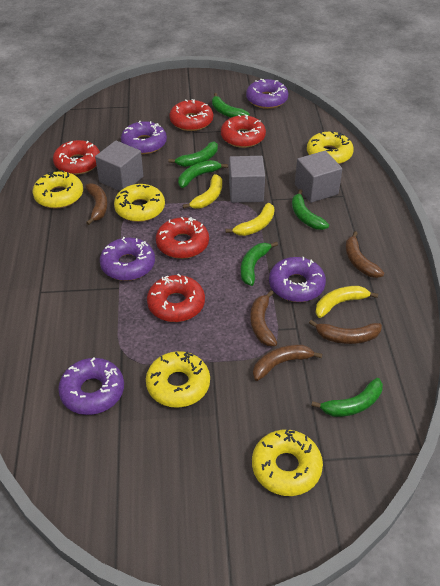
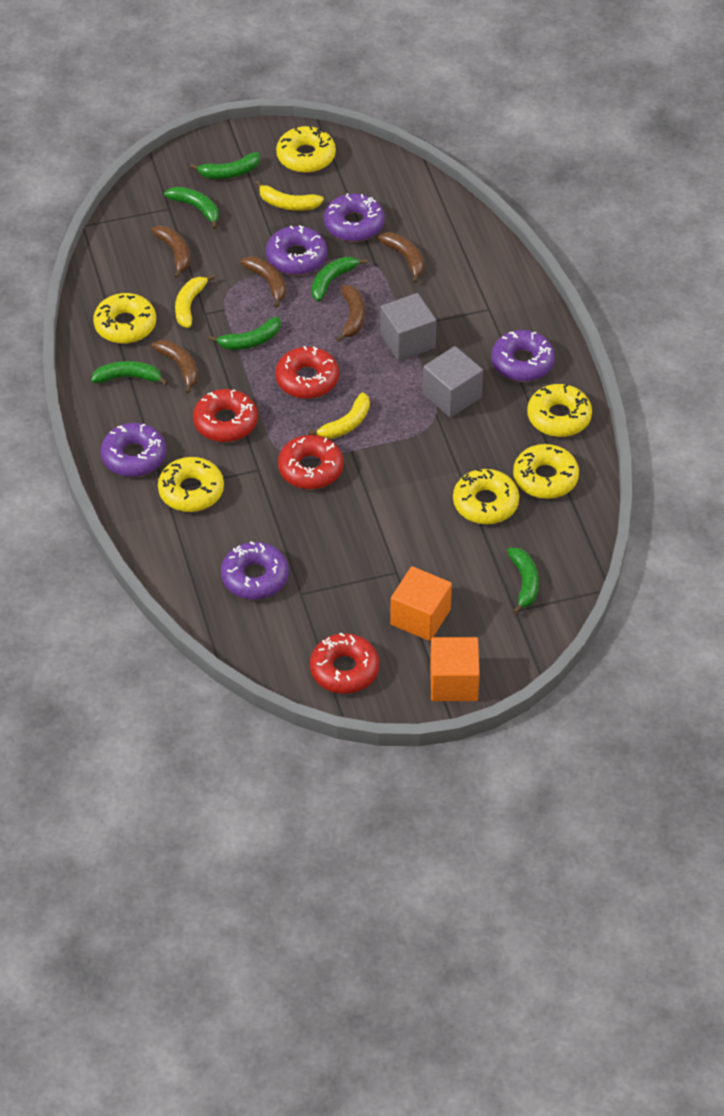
grey cube: 3 -> 2
orange cube: 0 -> 2
red donut: 5 -> 4
yellow donut: 5 -> 6

